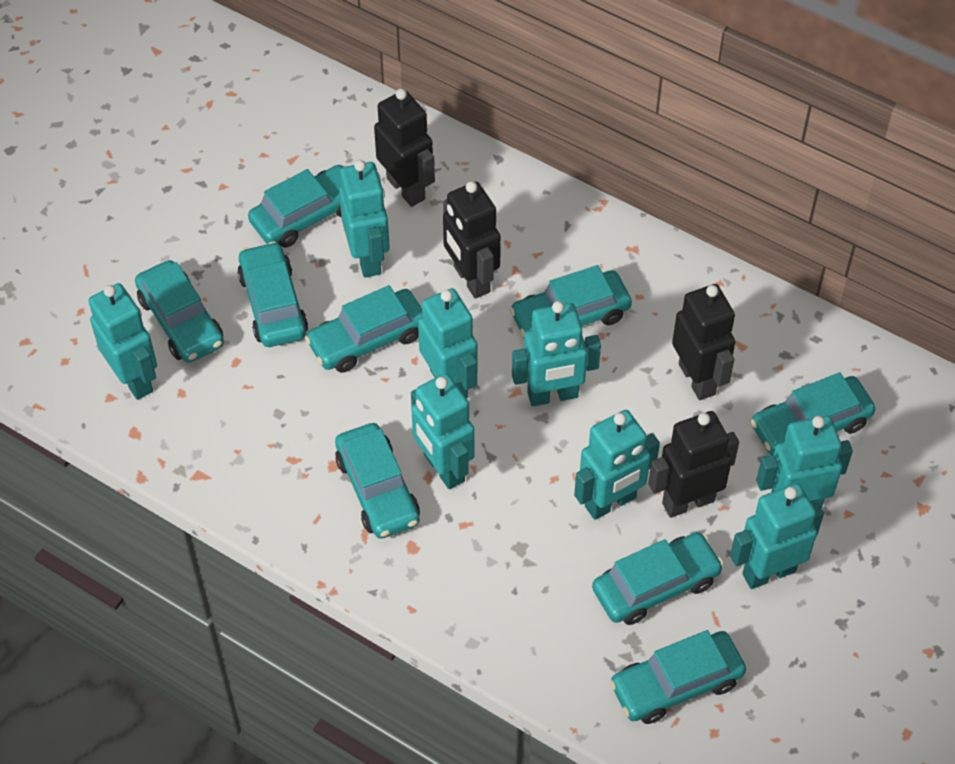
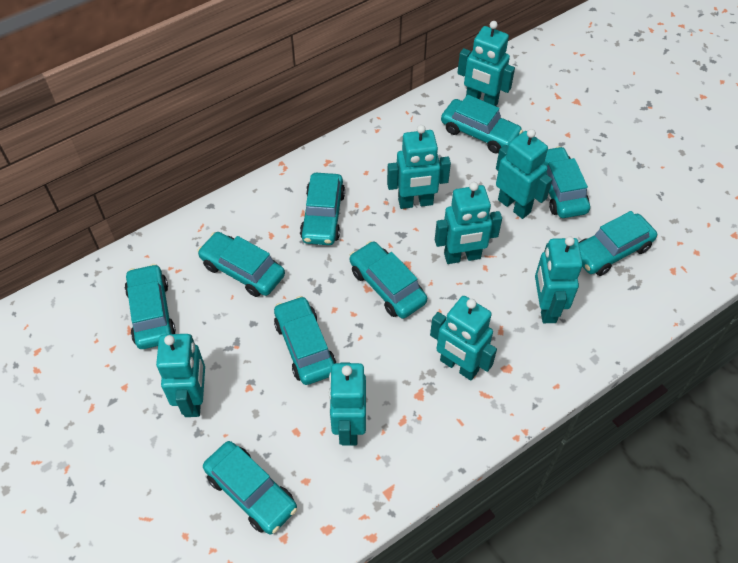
black robot: 4 -> 0

